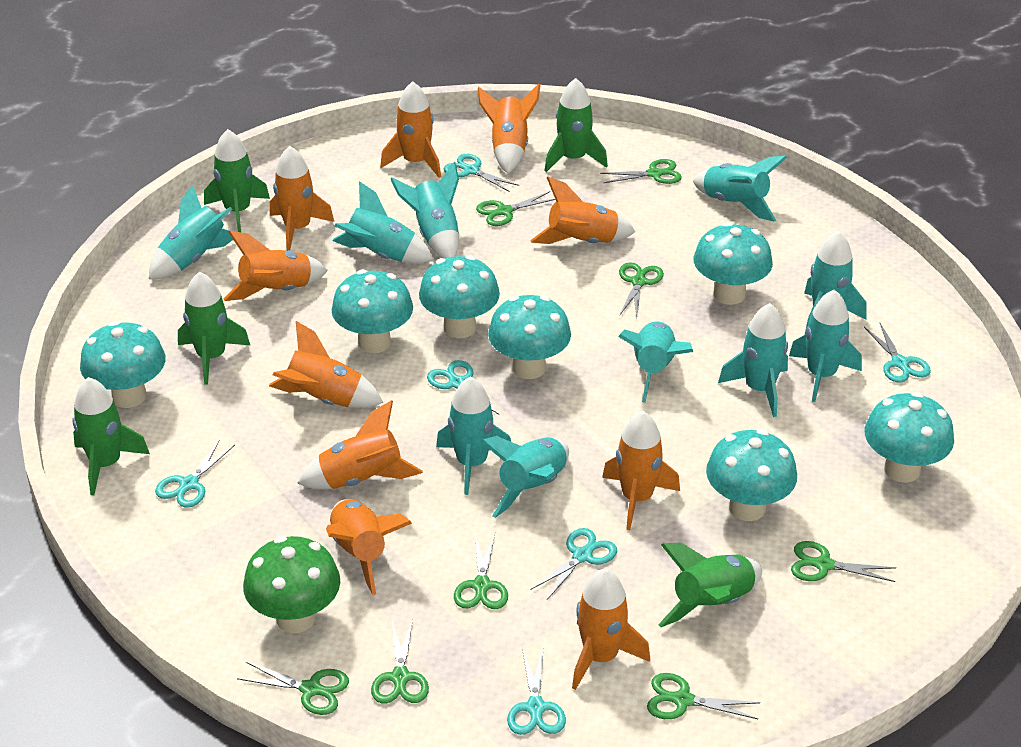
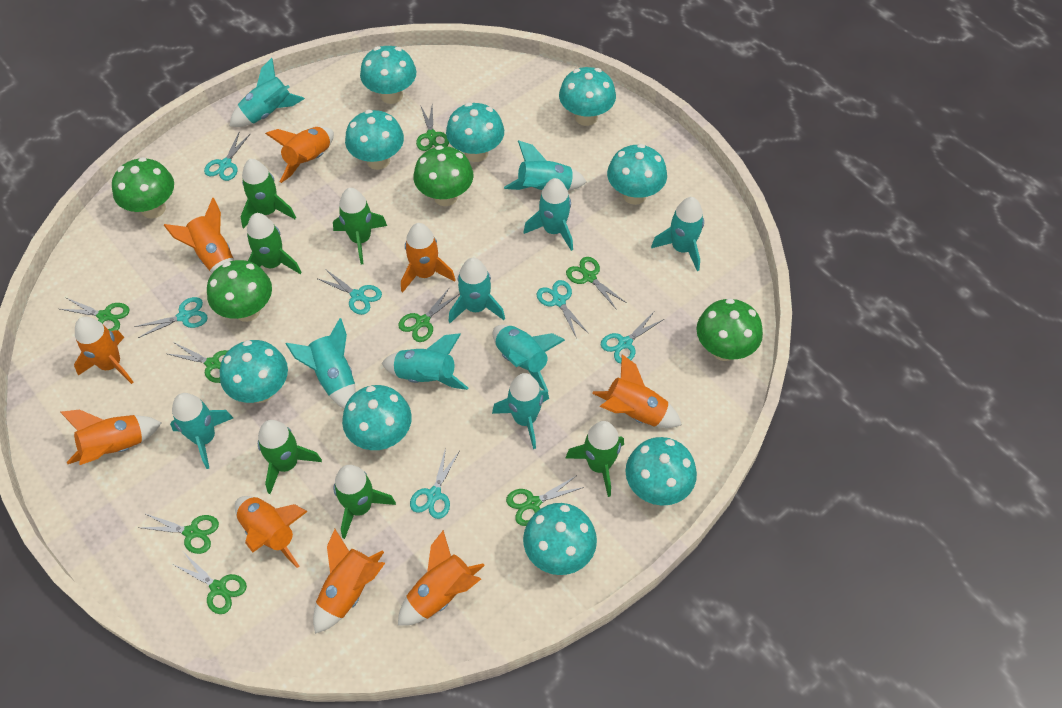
green mushroom: 1 -> 4
green rocket: 5 -> 6
orange rocket: 10 -> 9
turquoise mushroom: 7 -> 9

